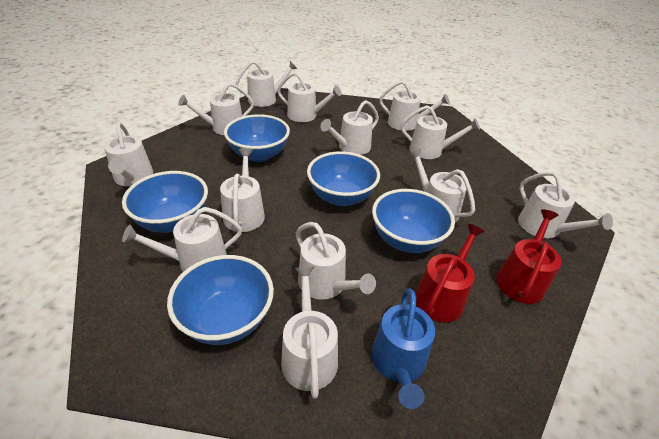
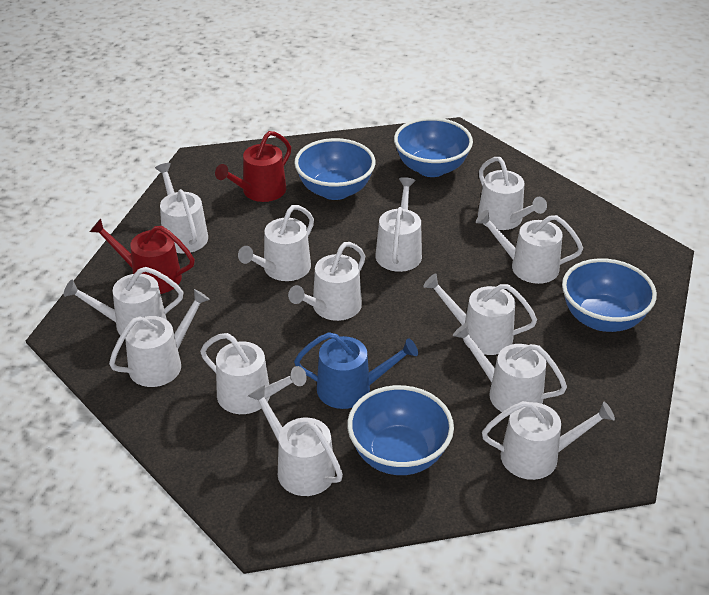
blue bowl: 5 -> 4

